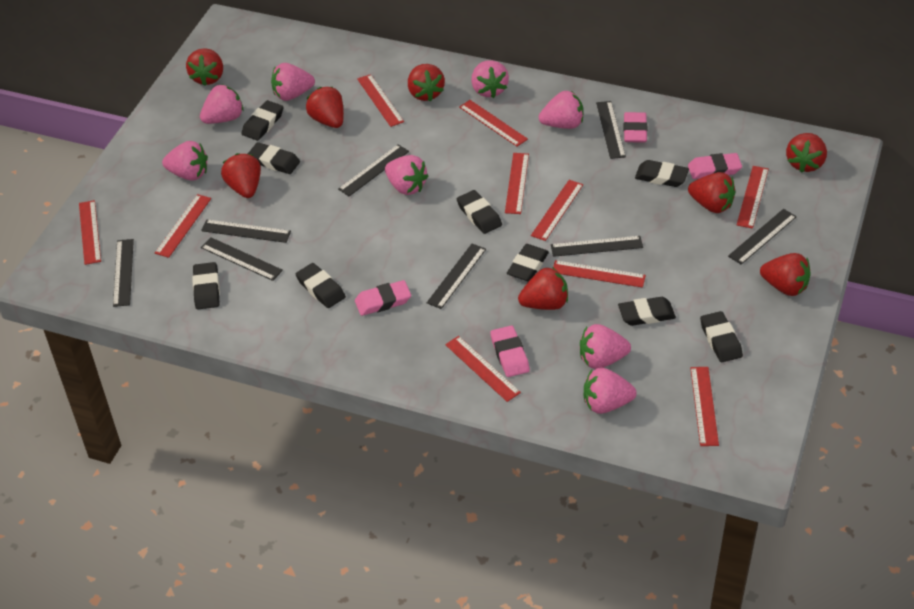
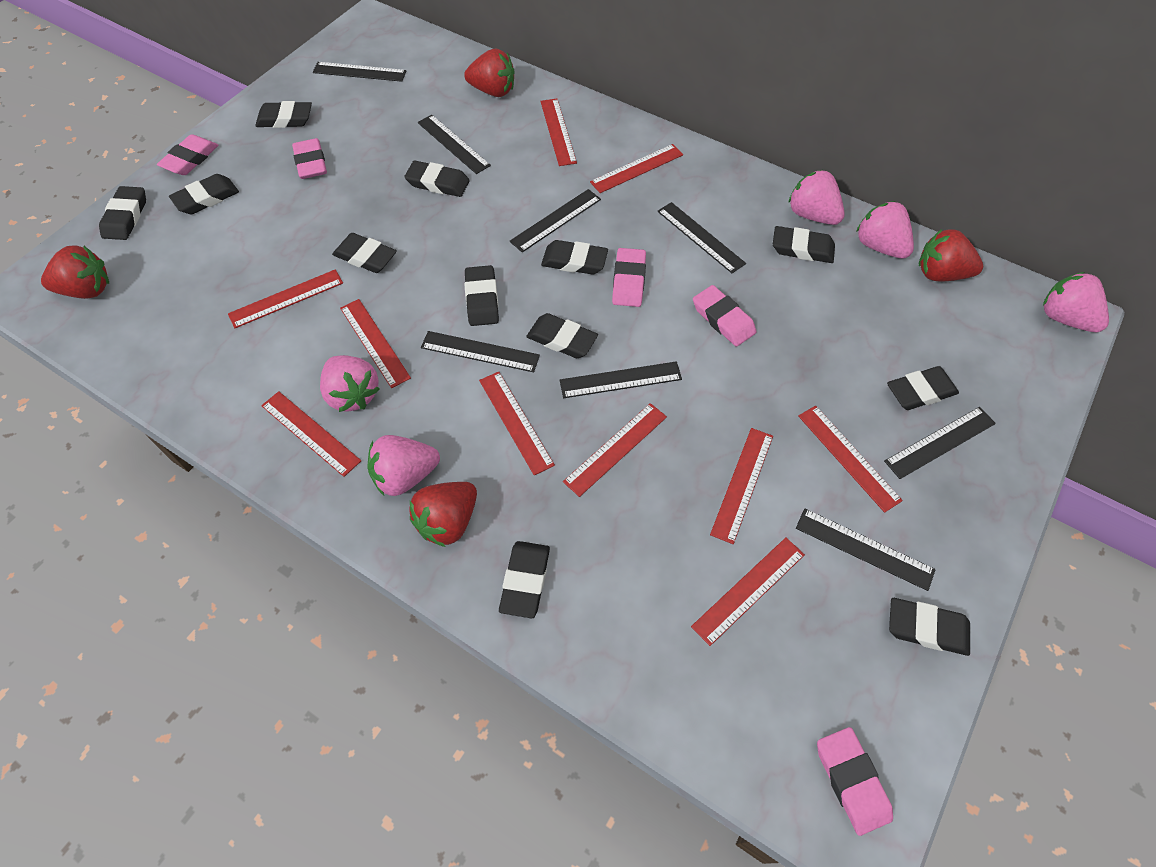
black eraser: 9 -> 12
pink eraser: 4 -> 5
pink strawberry: 8 -> 5
red strawberry: 8 -> 4

